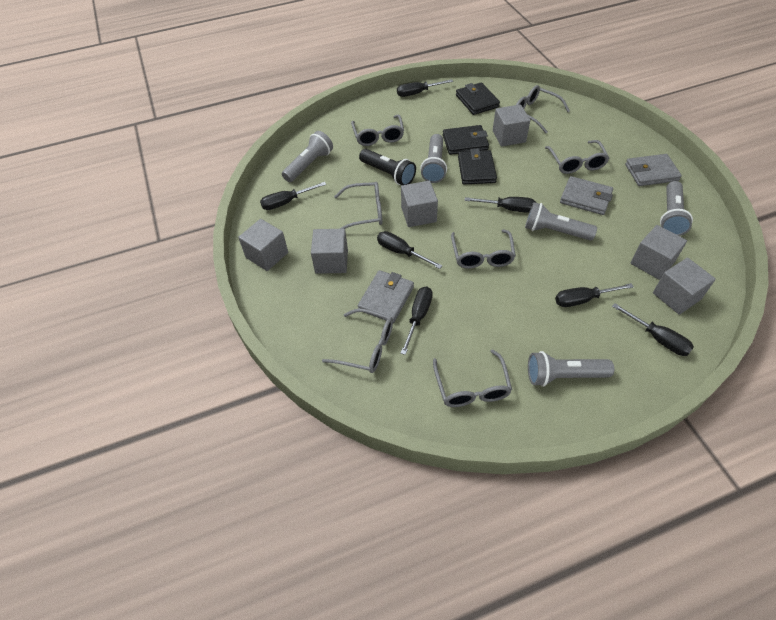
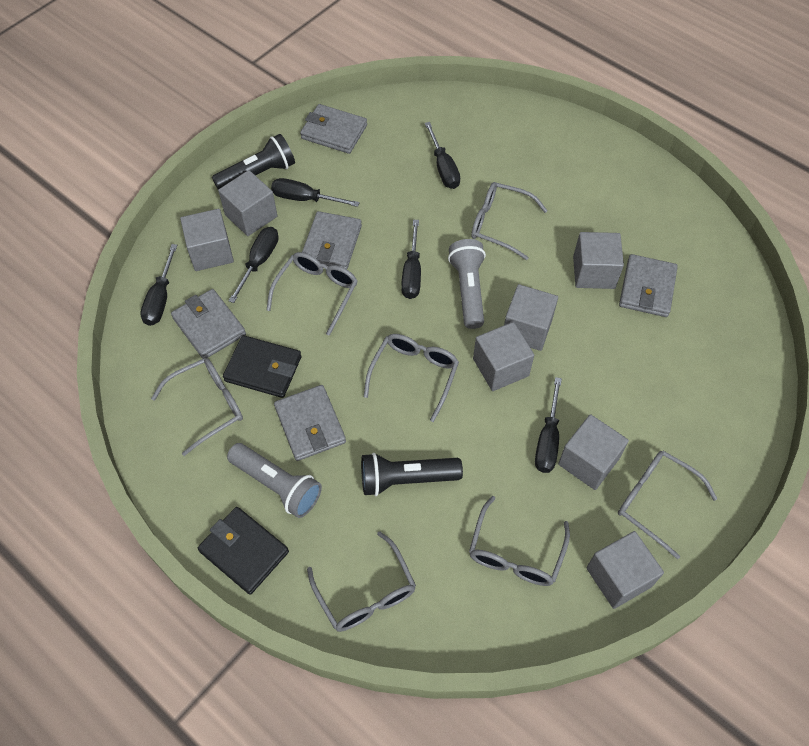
black flashlight: 1 -> 2
black screwdriver: 7 -> 6
black wallet: 3 -> 2
grey cube: 6 -> 7
grey flashlight: 5 -> 2
grey wallet: 3 -> 5

